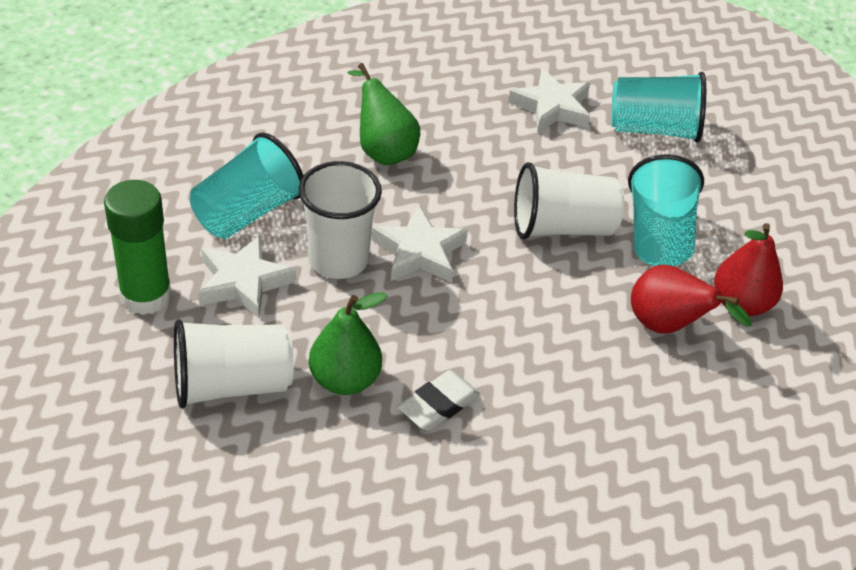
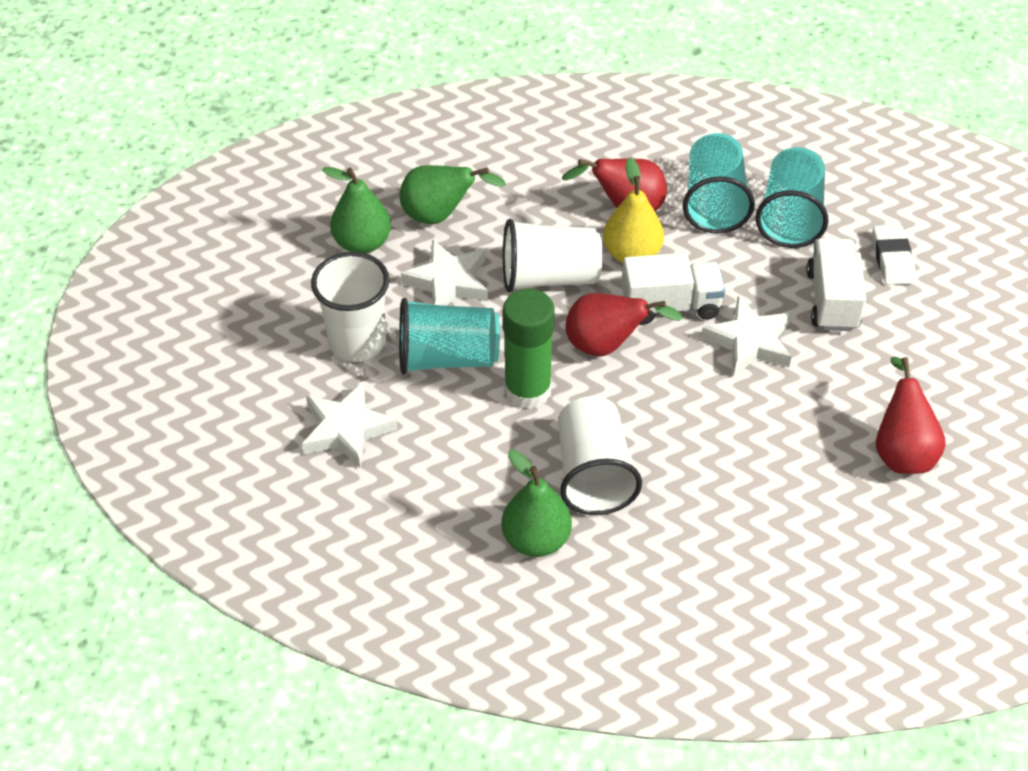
green pear: 2 -> 3
red pear: 2 -> 3
white truck: 0 -> 2
yellow pear: 0 -> 1

